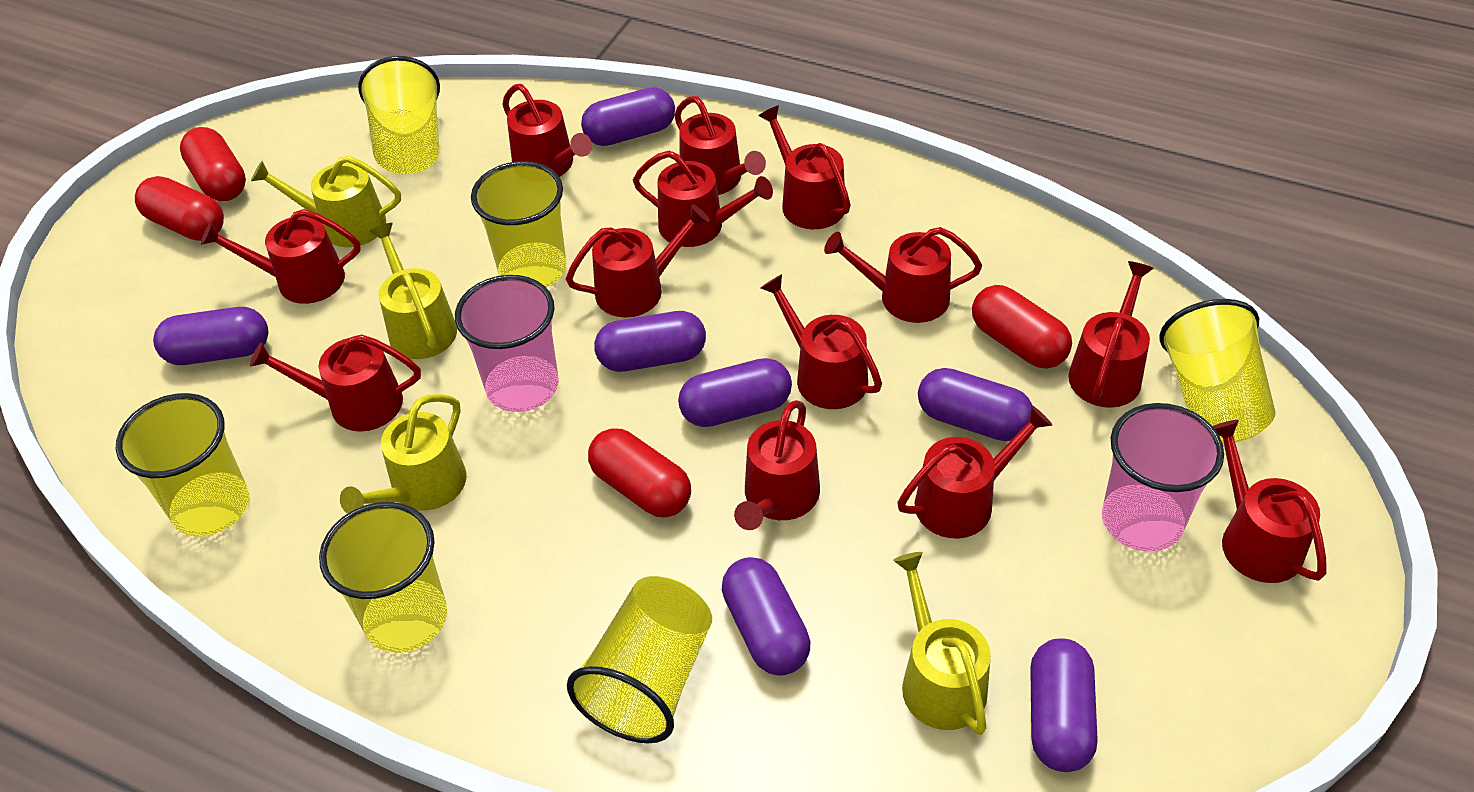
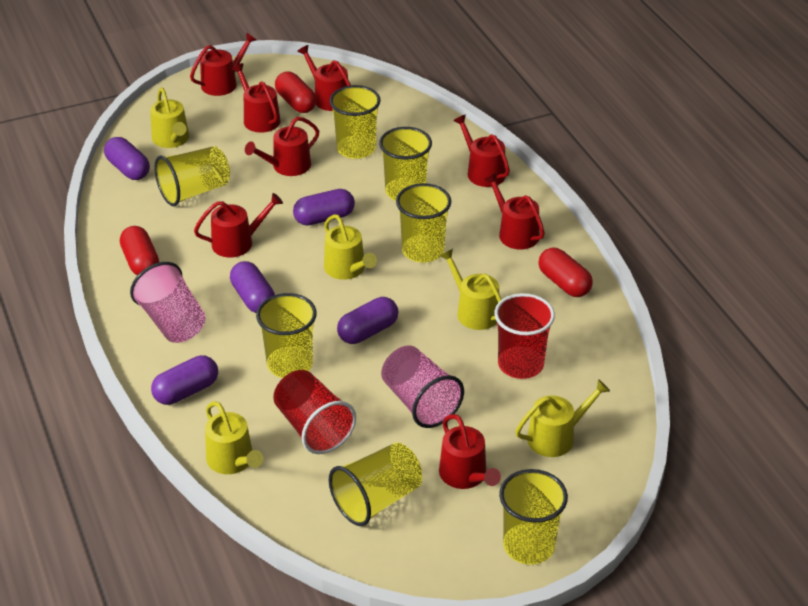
purple capsule: 7 -> 5
red capsule: 4 -> 3
red cup: 0 -> 2
red watering can: 13 -> 8
yellow cup: 6 -> 7
yellow watering can: 4 -> 5

